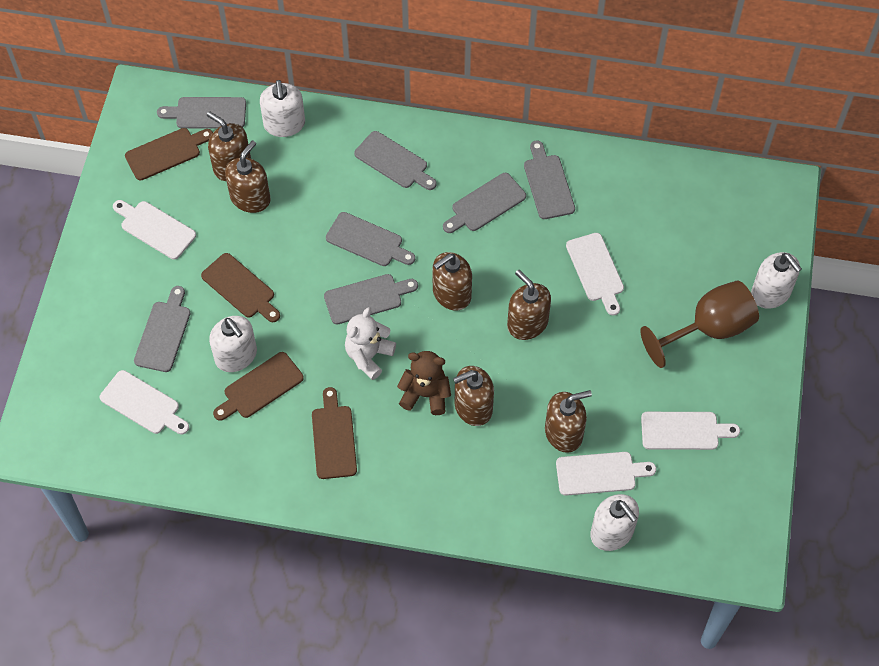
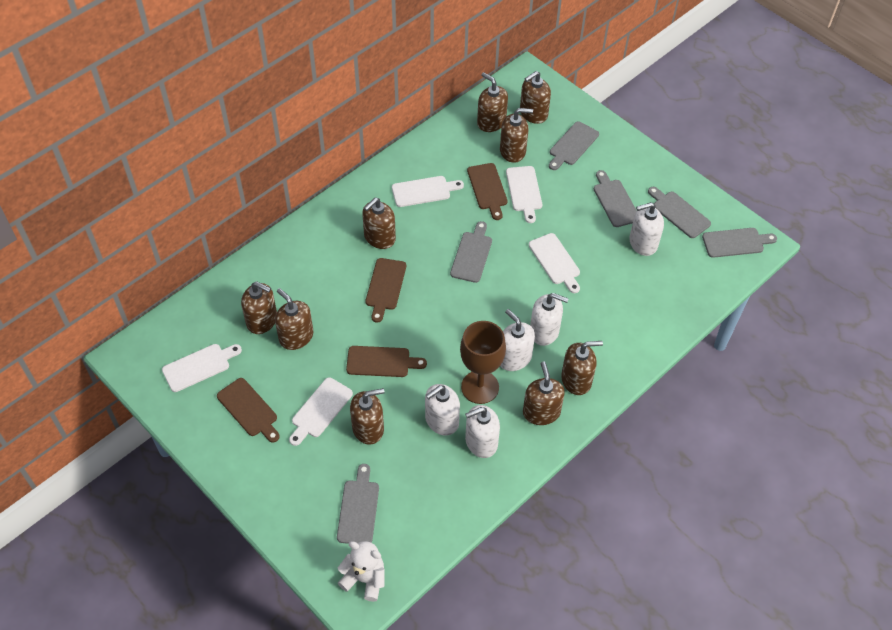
brown soap dispenser: 6 -> 9
brown teddy bear: 1 -> 0
grey cutting board: 7 -> 6
white soap dispenser: 4 -> 5

